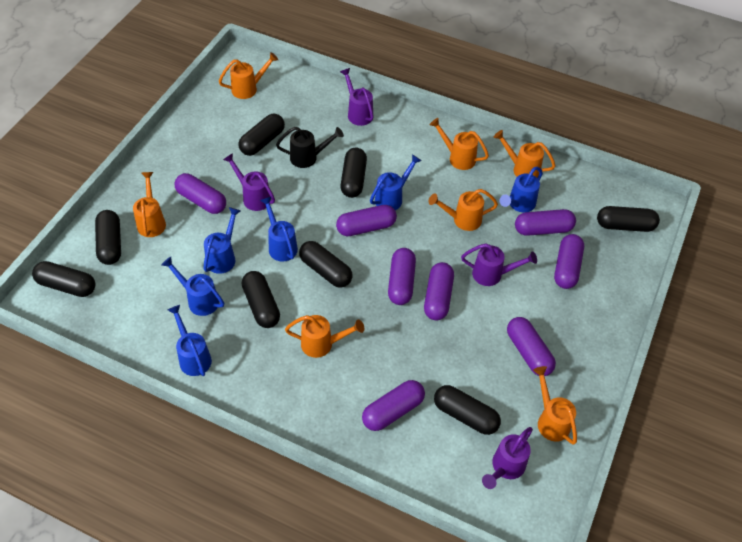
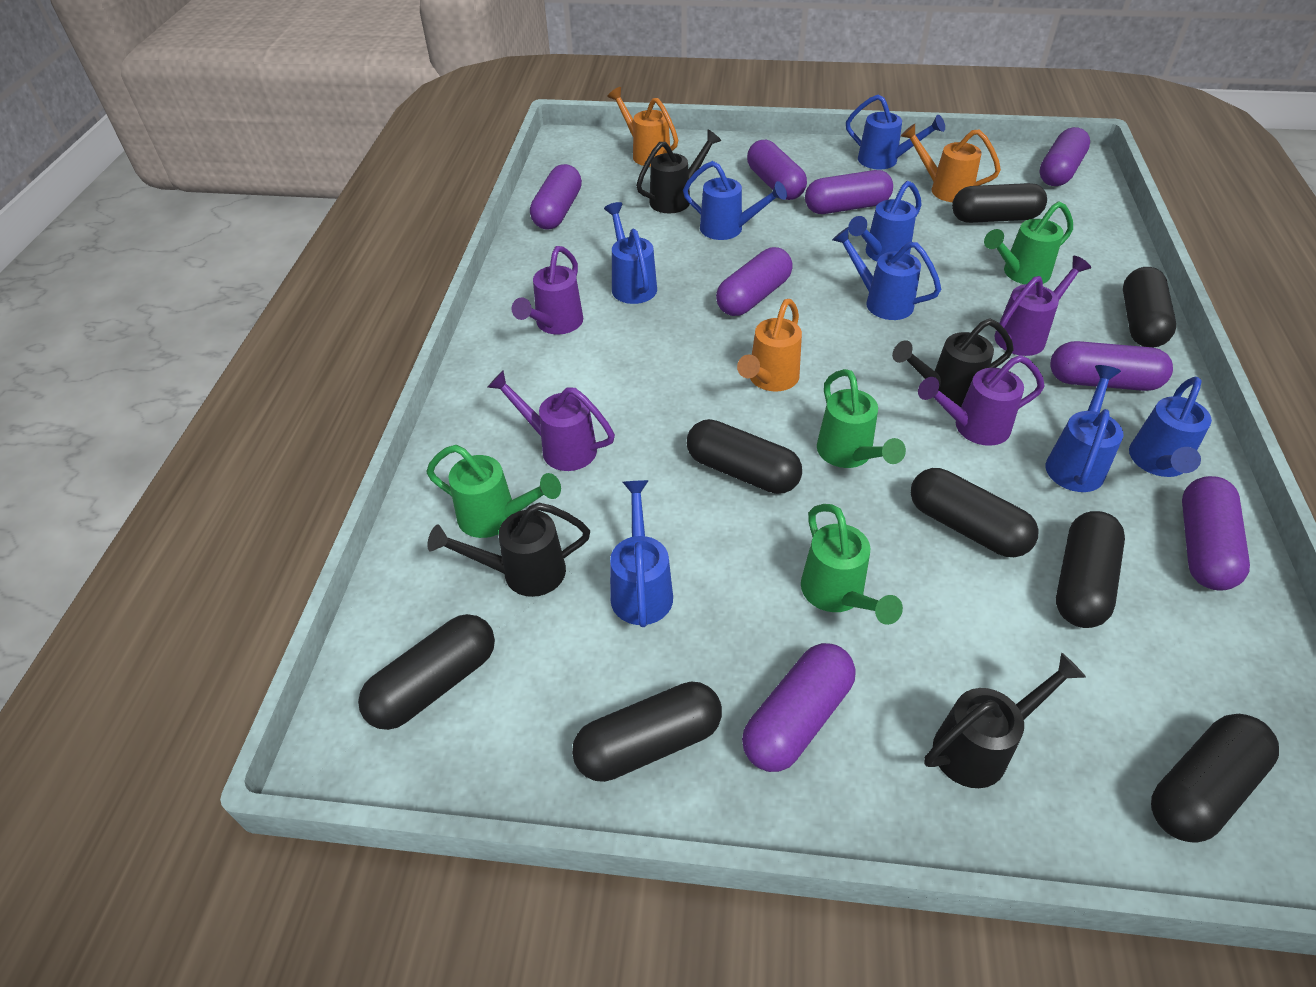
black watering can: 1 -> 4
blue watering can: 6 -> 8
green watering can: 0 -> 4
orange watering can: 7 -> 3

